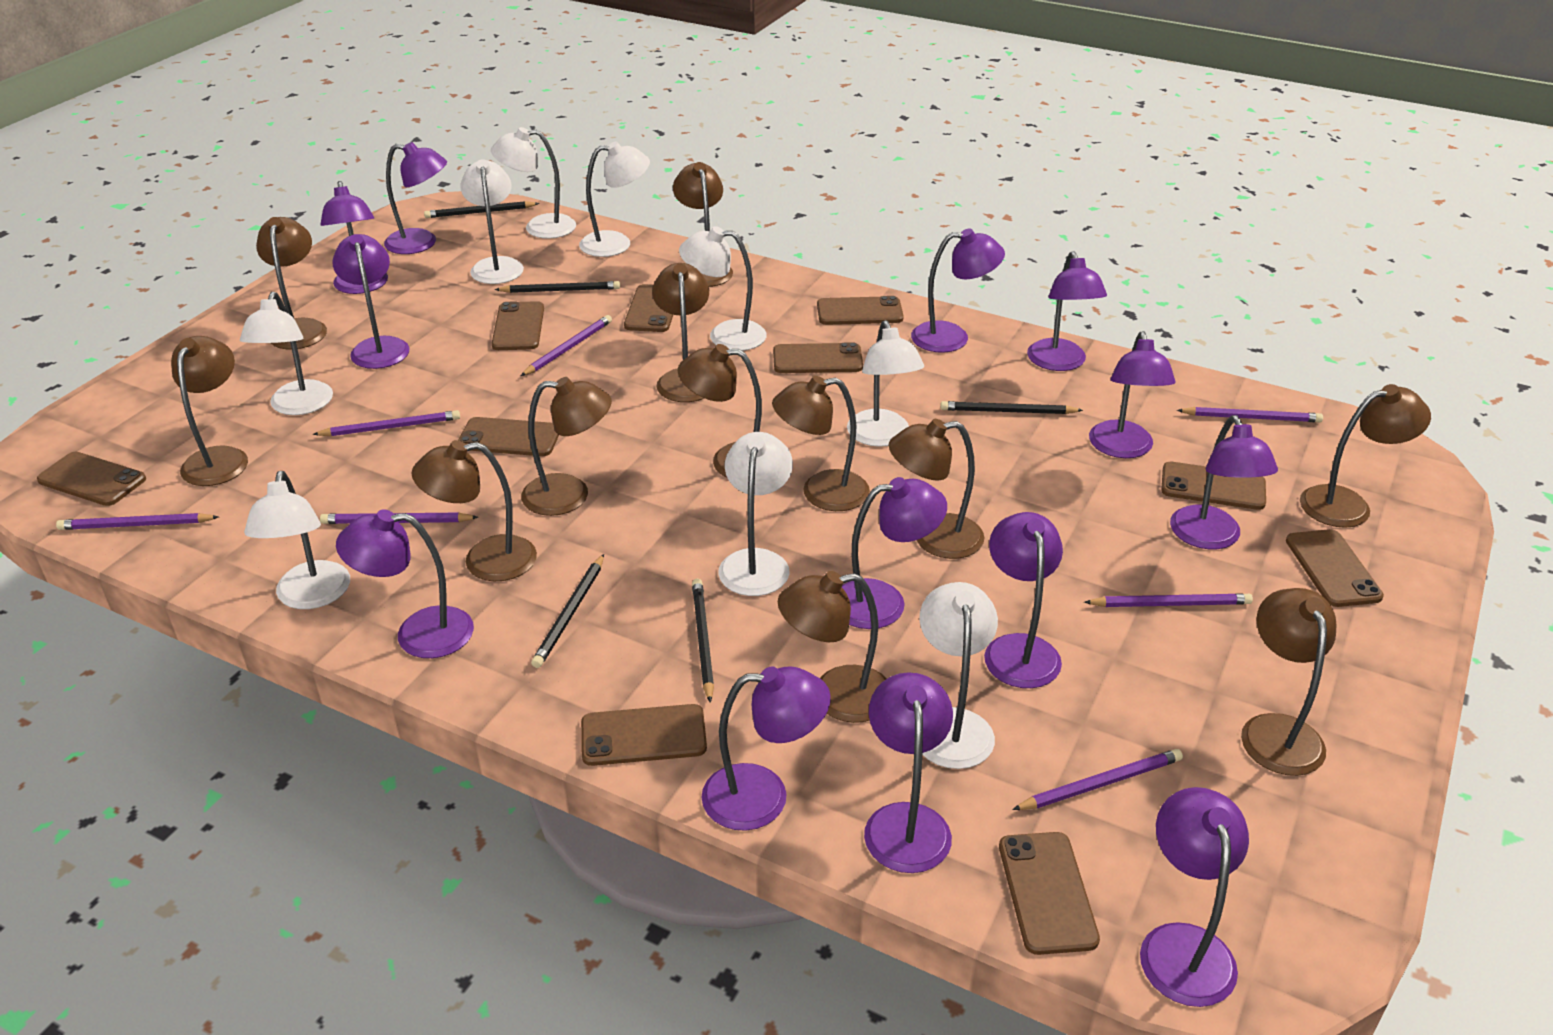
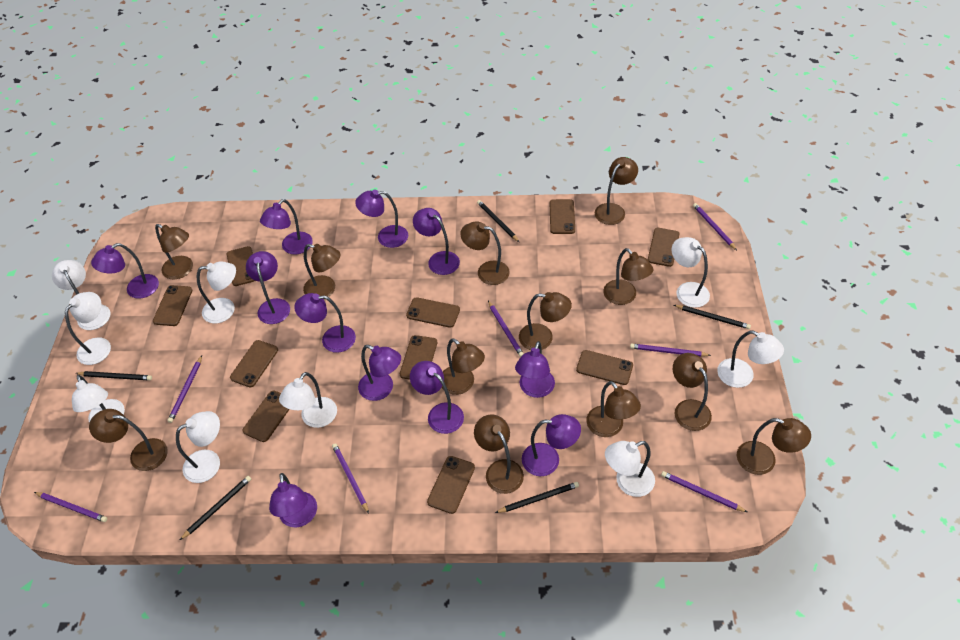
purple lamp: 13 -> 11

